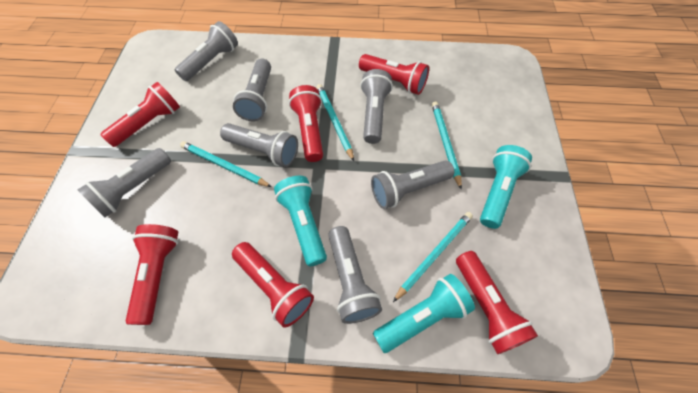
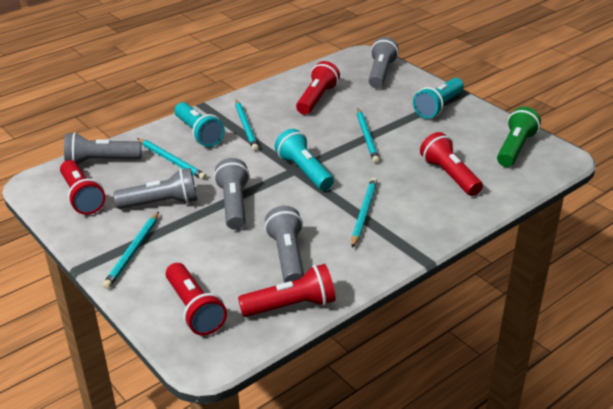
green flashlight: 0 -> 1
grey flashlight: 7 -> 5
red flashlight: 6 -> 5
turquoise pencil: 4 -> 5

